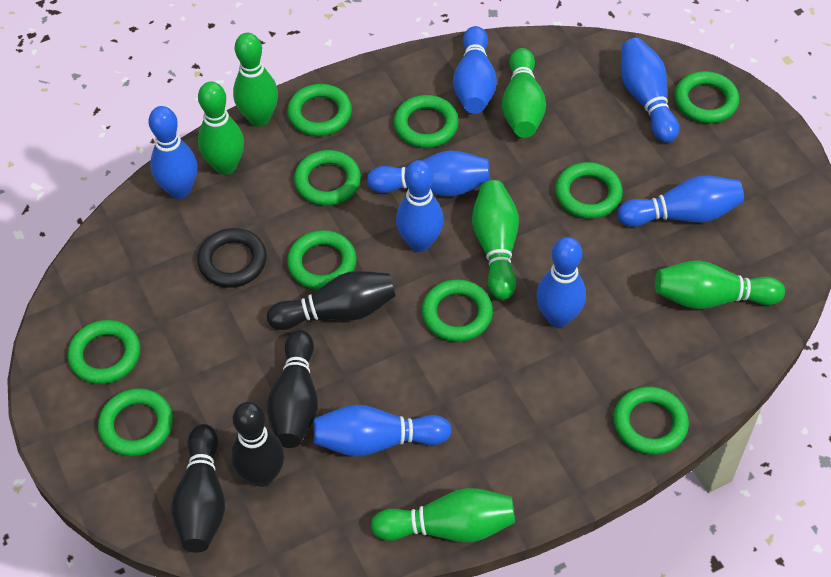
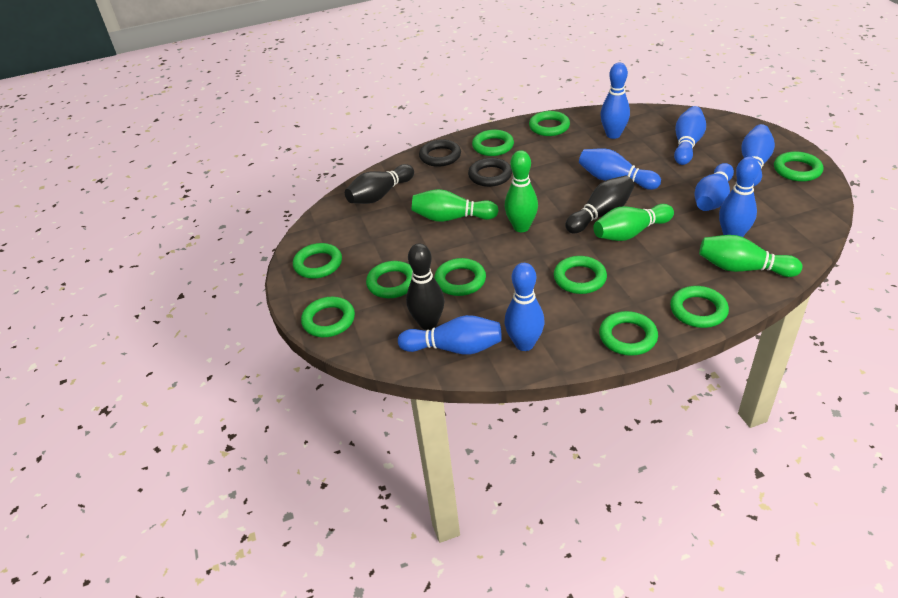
black bowling pin: 4 -> 3
black ring: 1 -> 2
green bowling pin: 6 -> 4

